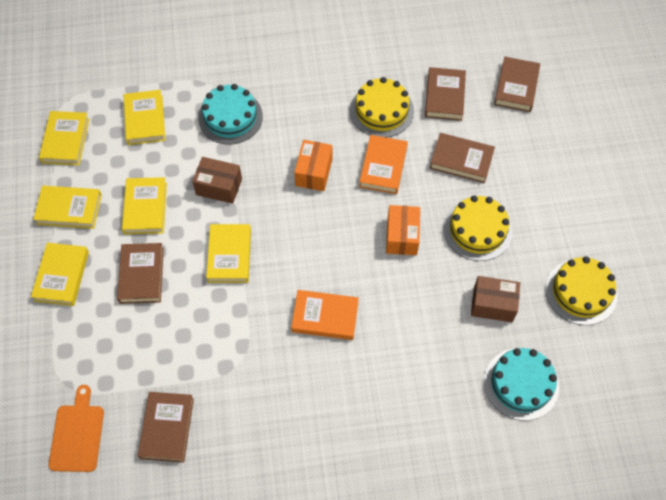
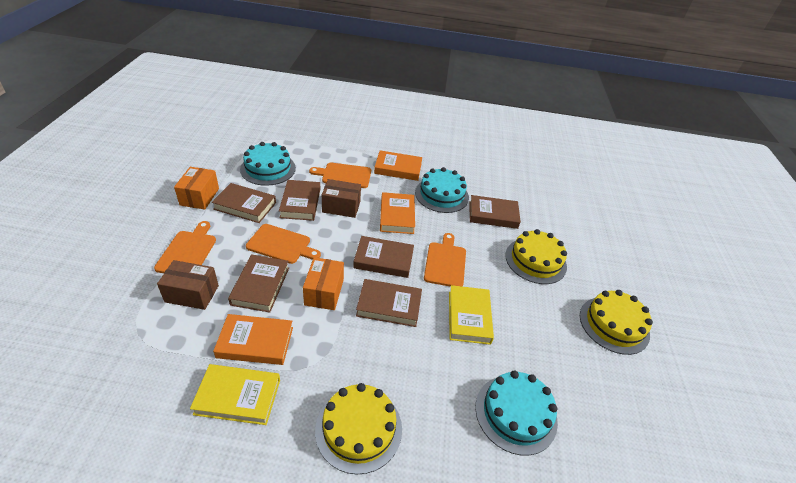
brown book: 5 -> 6
orange book: 2 -> 3
orange cutting board: 1 -> 4
turquoise cake: 2 -> 3
yellow book: 6 -> 2

